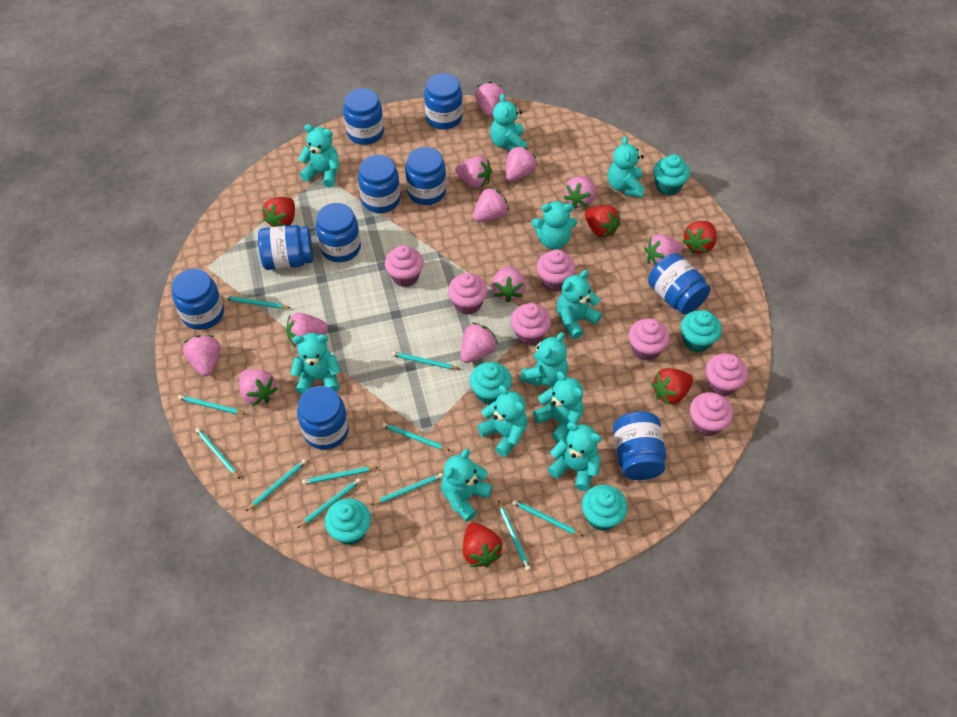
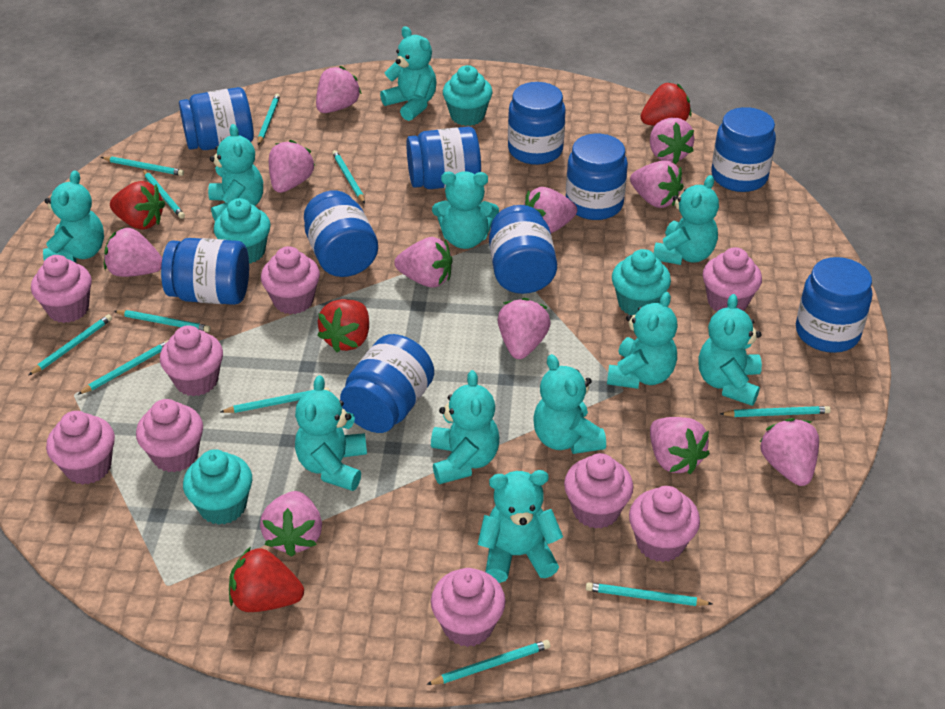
pink cupcake: 7 -> 9
red strawberry: 5 -> 4
turquoise cupcake: 5 -> 4

